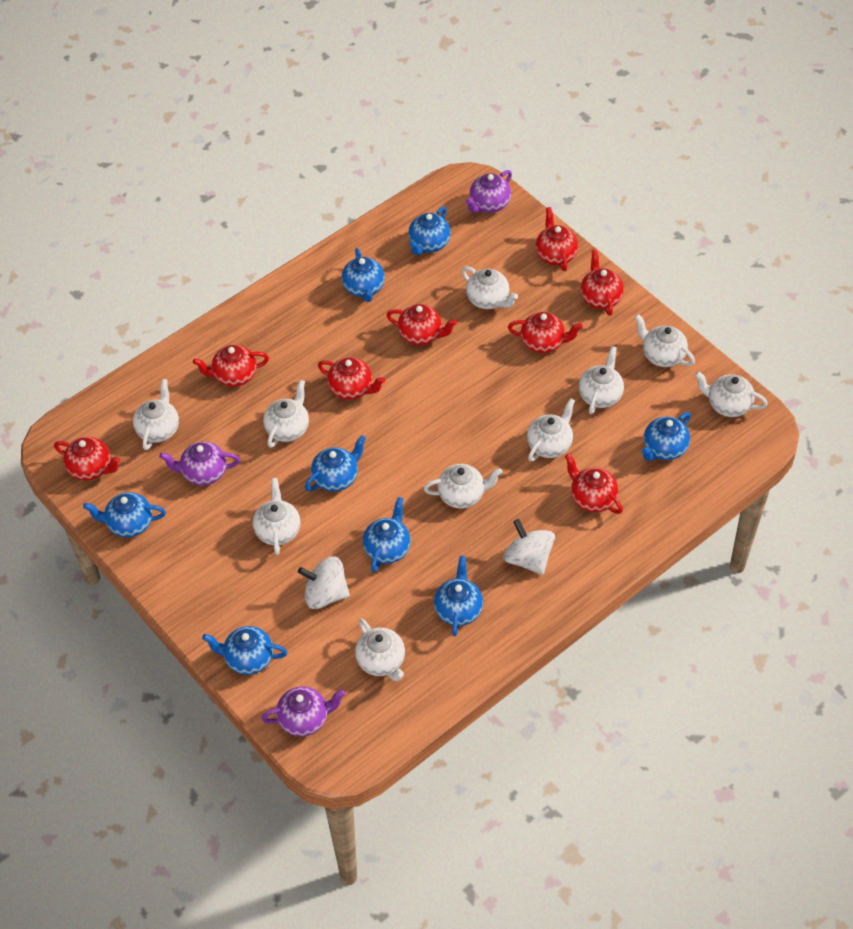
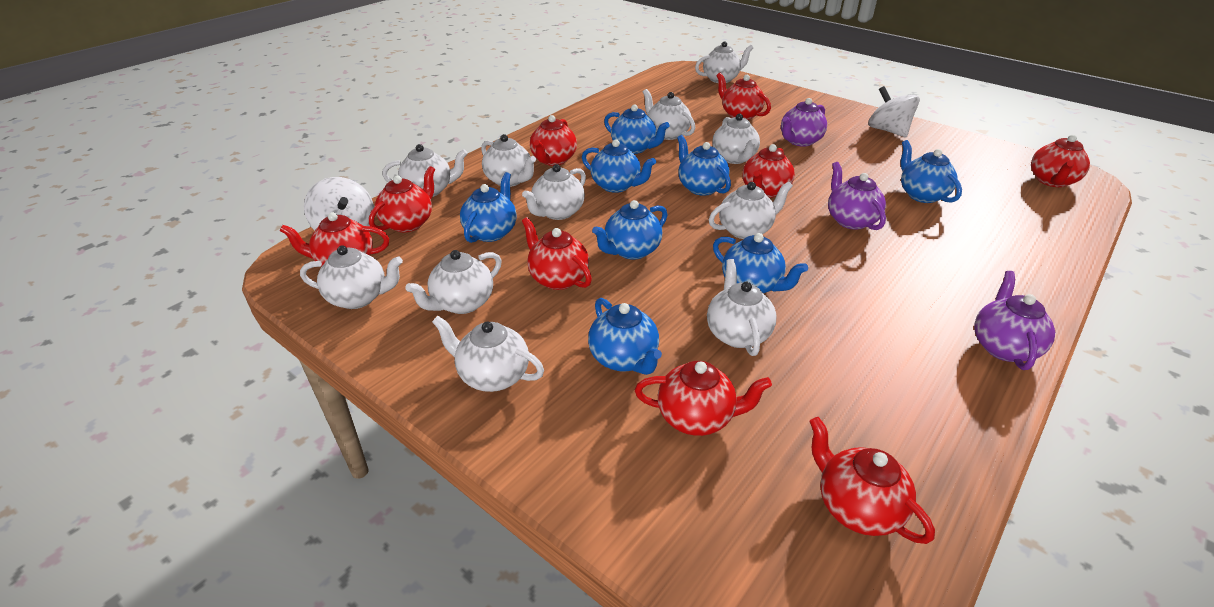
red teapot: 8 -> 9
white teapot: 10 -> 11

